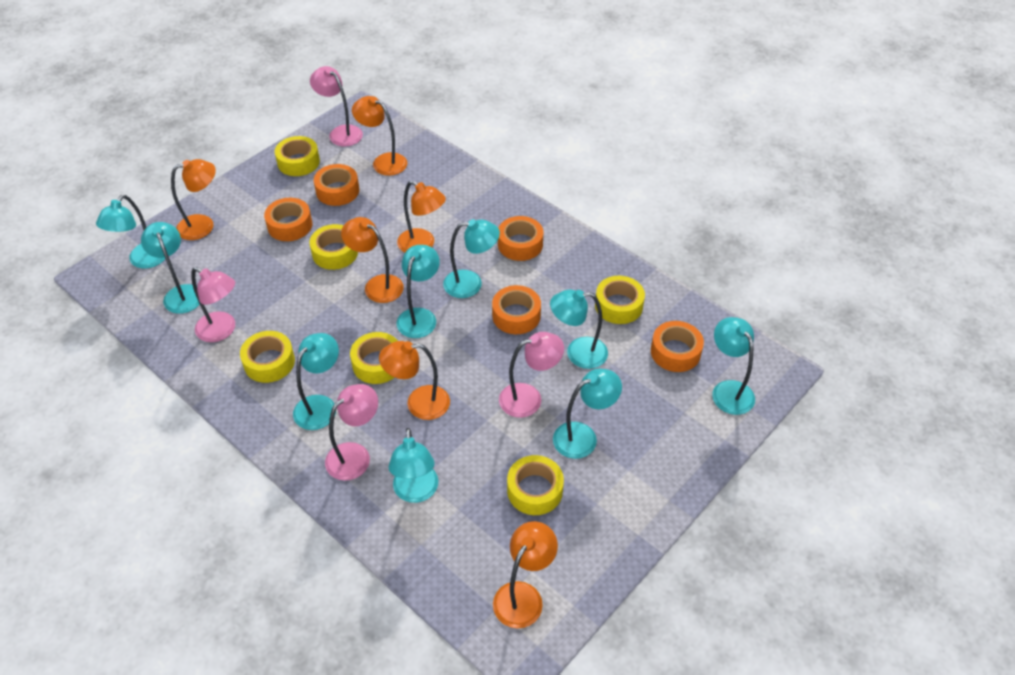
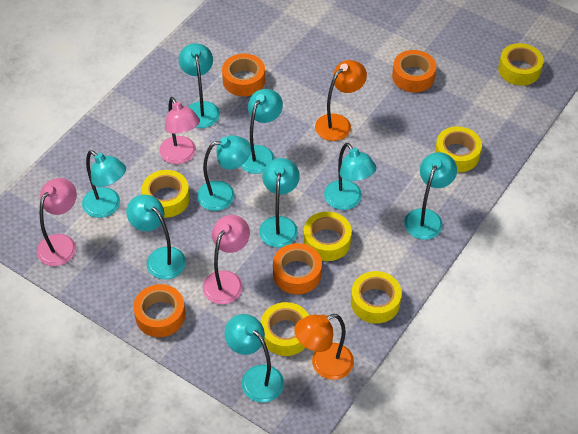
orange lamp: 6 -> 2
orange tape: 5 -> 4
pink lamp: 4 -> 3

